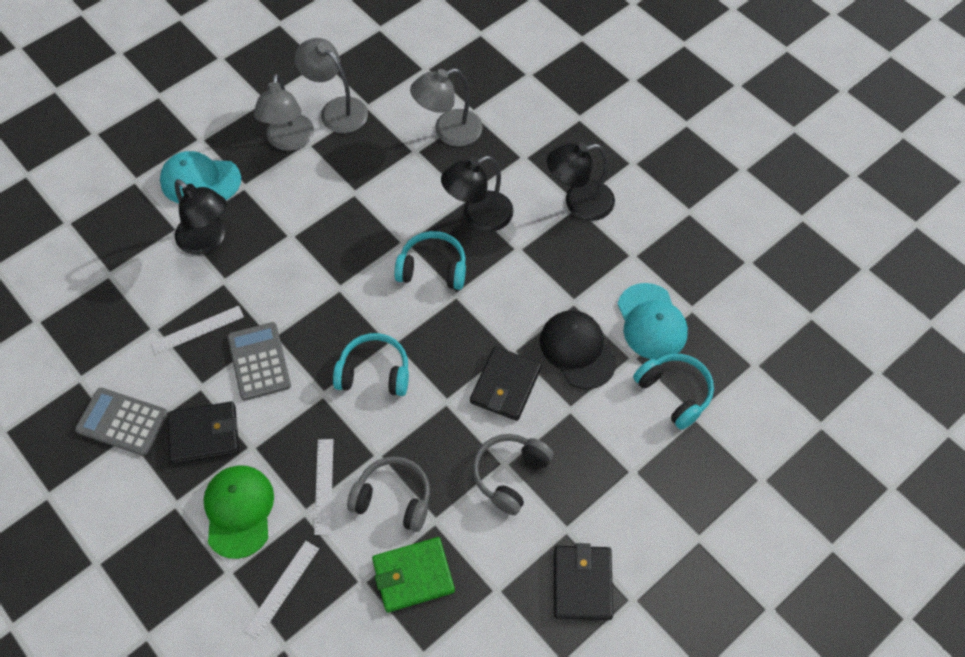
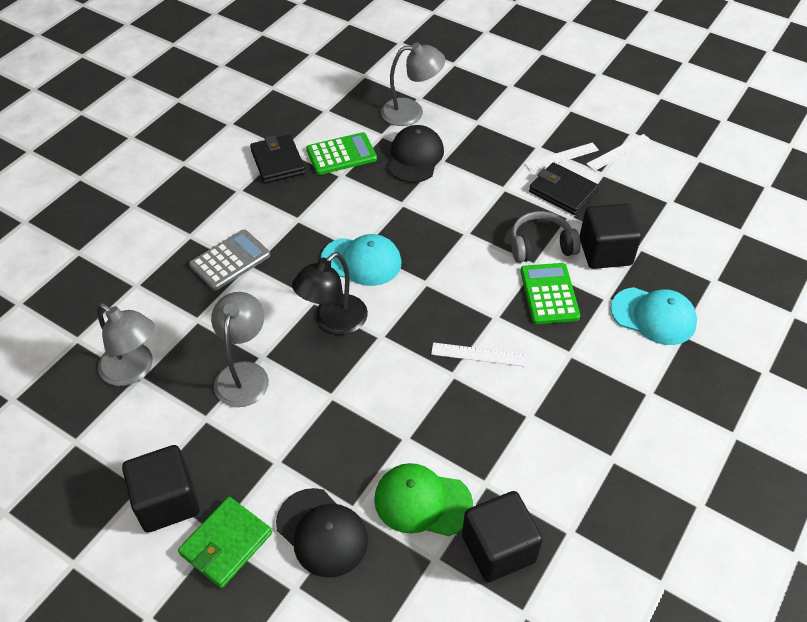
black cap: 1 -> 2
black cube: 0 -> 3
black lamp: 3 -> 1
black wallet: 3 -> 2
green calculator: 0 -> 2
grey calculator: 2 -> 1
grey headphones: 2 -> 1
turquoise headphones: 3 -> 0

